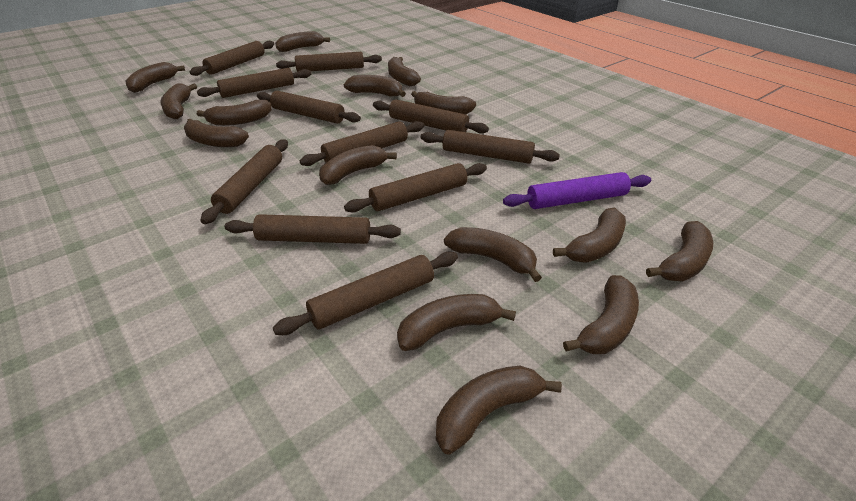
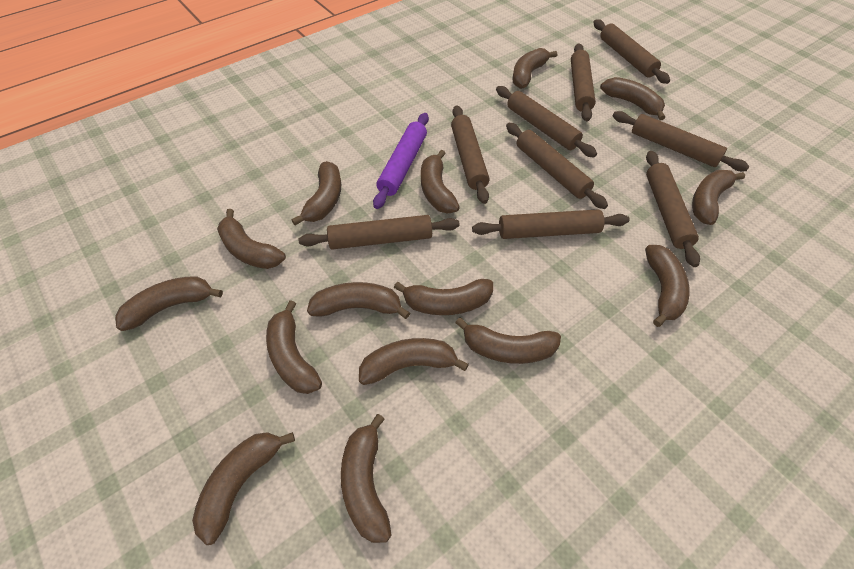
brown rolling pin: 11 -> 9

